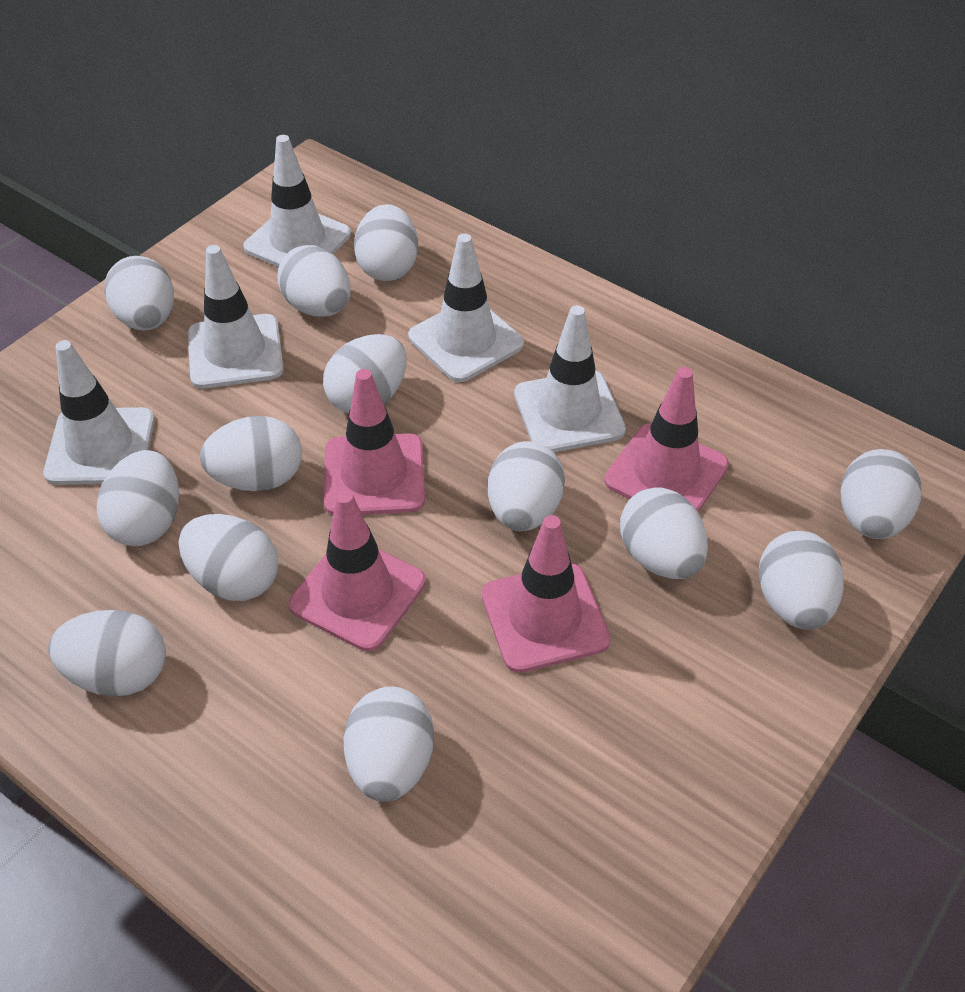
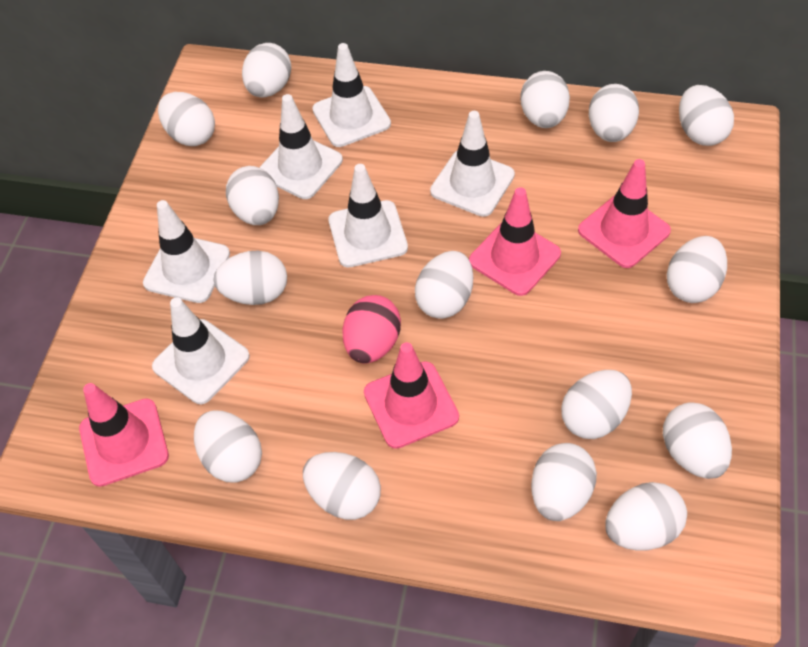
pink egg: 0 -> 1
white egg: 13 -> 15
white traffic cone: 5 -> 6

